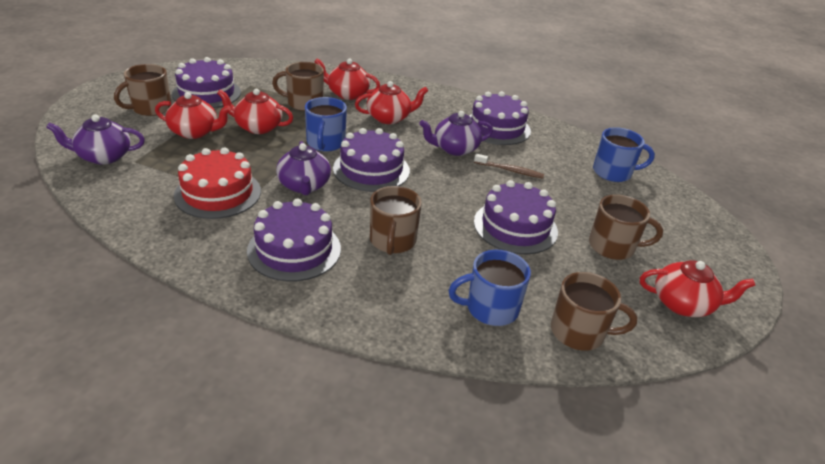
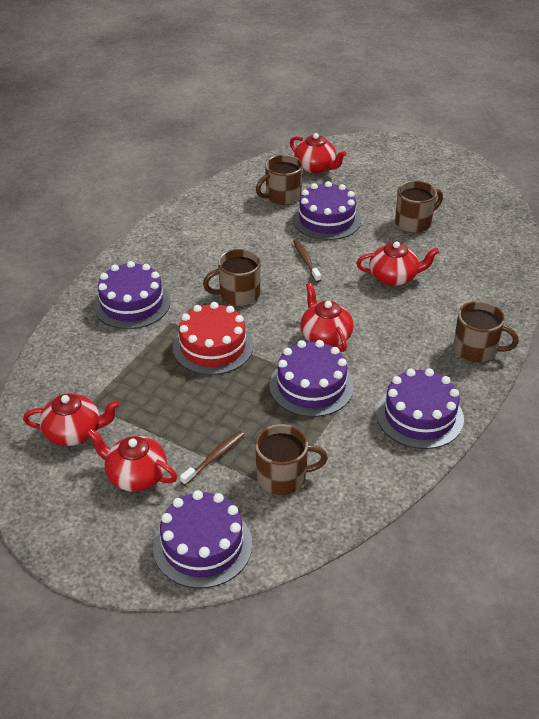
blue mug: 3 -> 0
brown toothbrush: 1 -> 2
purple teapot: 3 -> 0

